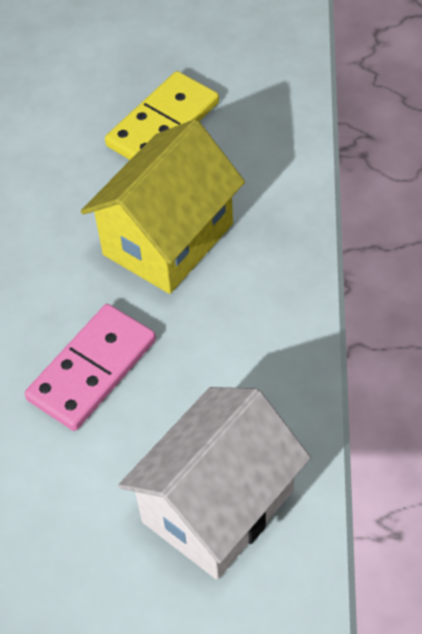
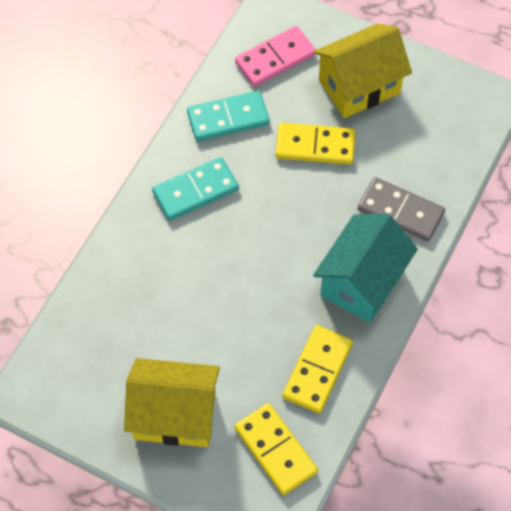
grey domino: 0 -> 1
turquoise domino: 0 -> 2
turquoise house: 0 -> 1
white house: 1 -> 0
yellow domino: 1 -> 3
yellow house: 1 -> 2

